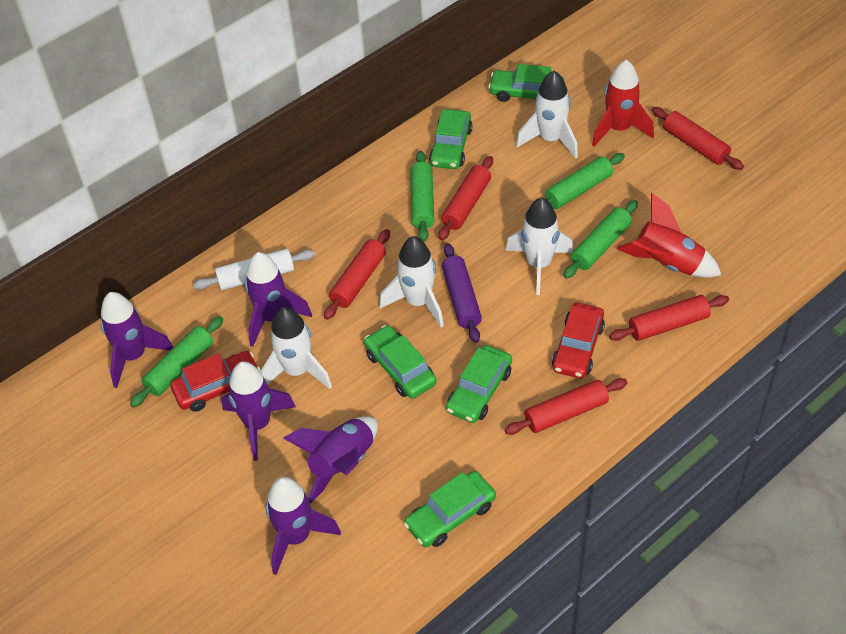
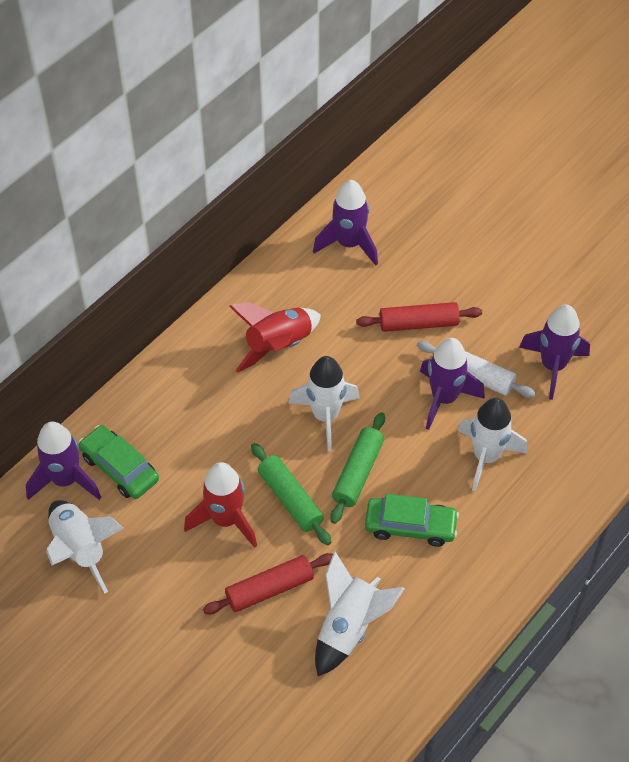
green car: 5 -> 2
green rolling pin: 4 -> 2
purple rocket: 5 -> 4
purple rolling pin: 1 -> 0
red car: 2 -> 0
red rolling pin: 5 -> 2

